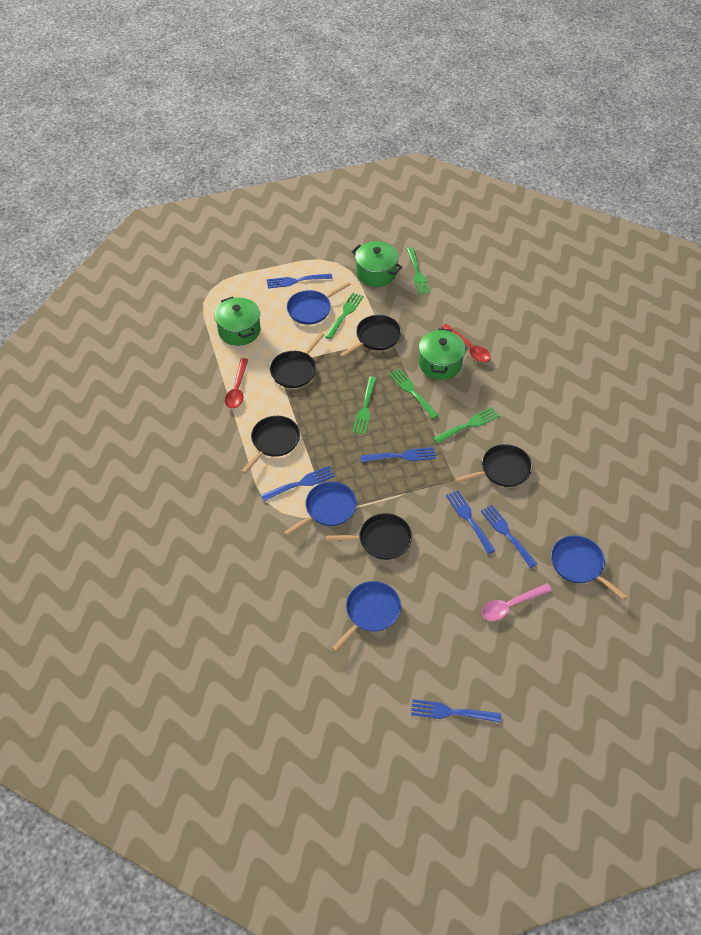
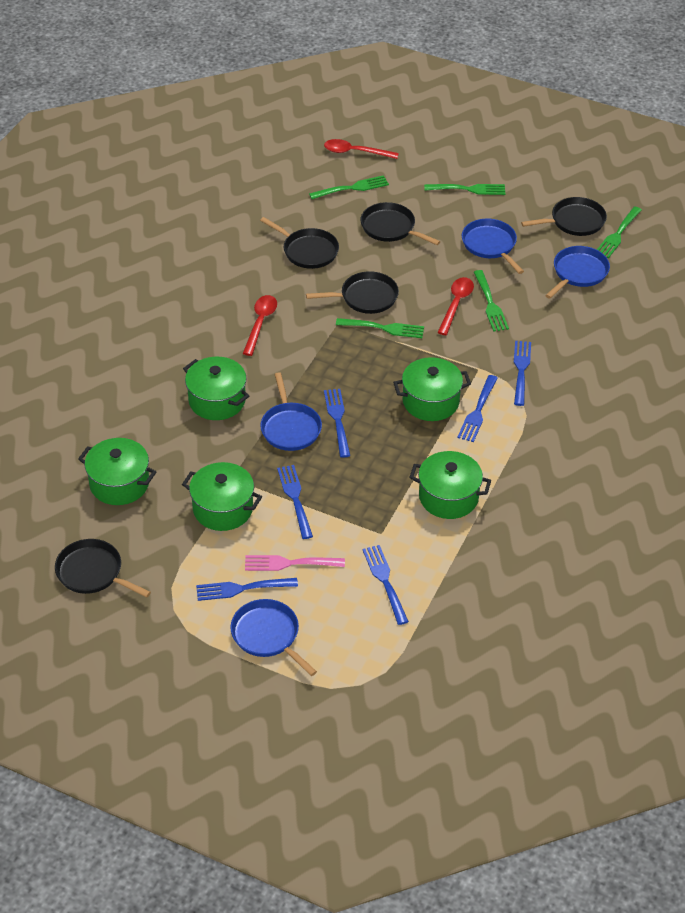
green pot: 3 -> 5
pink fork: 0 -> 1
pink spoon: 1 -> 0
red spoon: 2 -> 3

